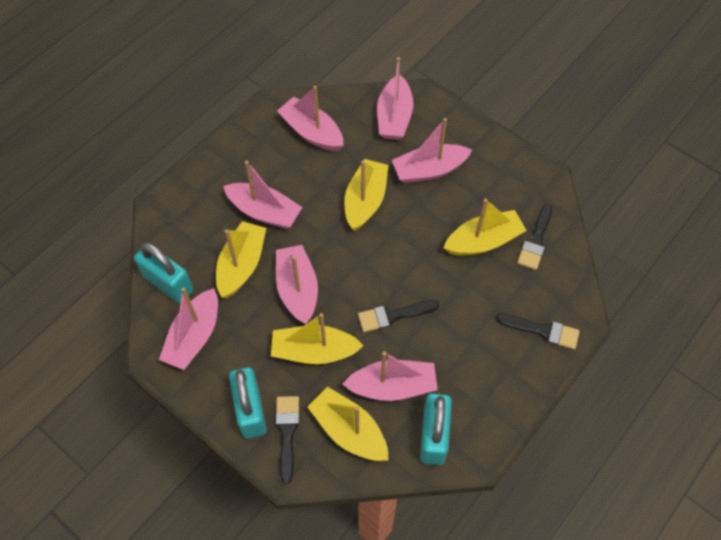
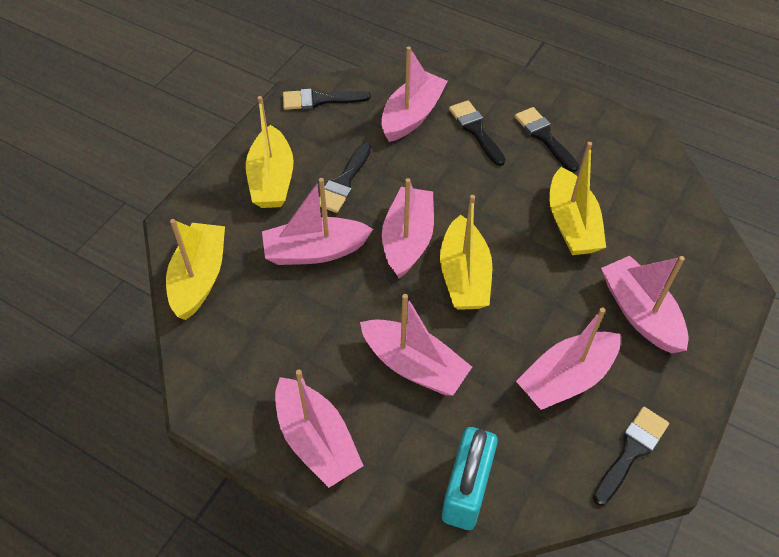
black brush: 4 -> 5
turquoise padlock: 3 -> 1
yellow boat: 5 -> 4

